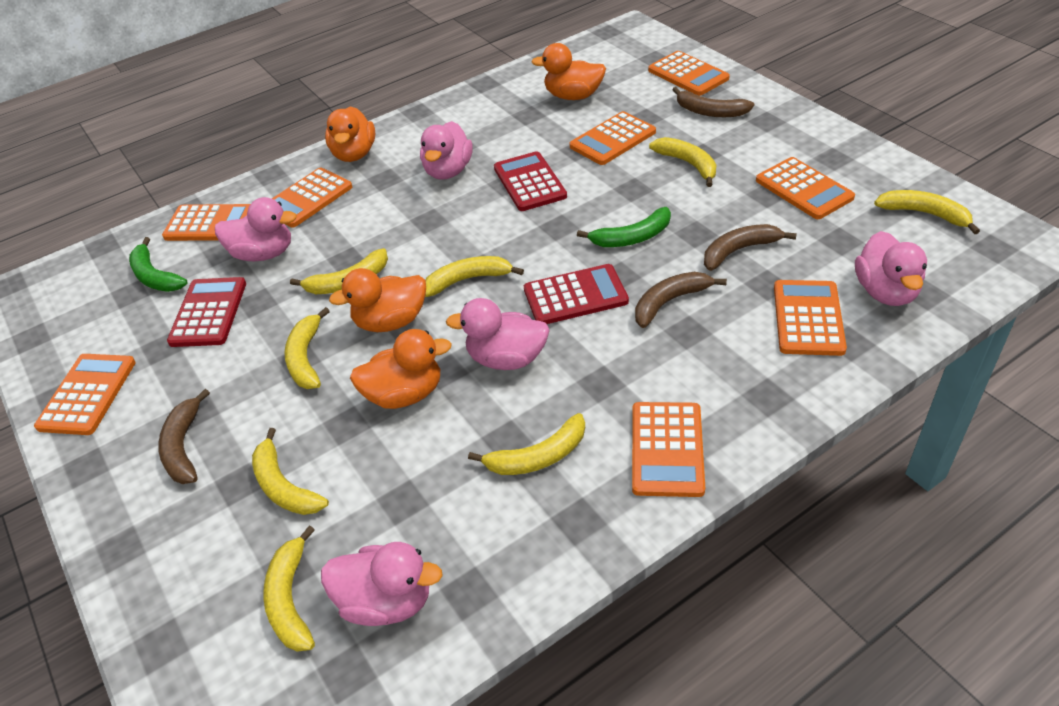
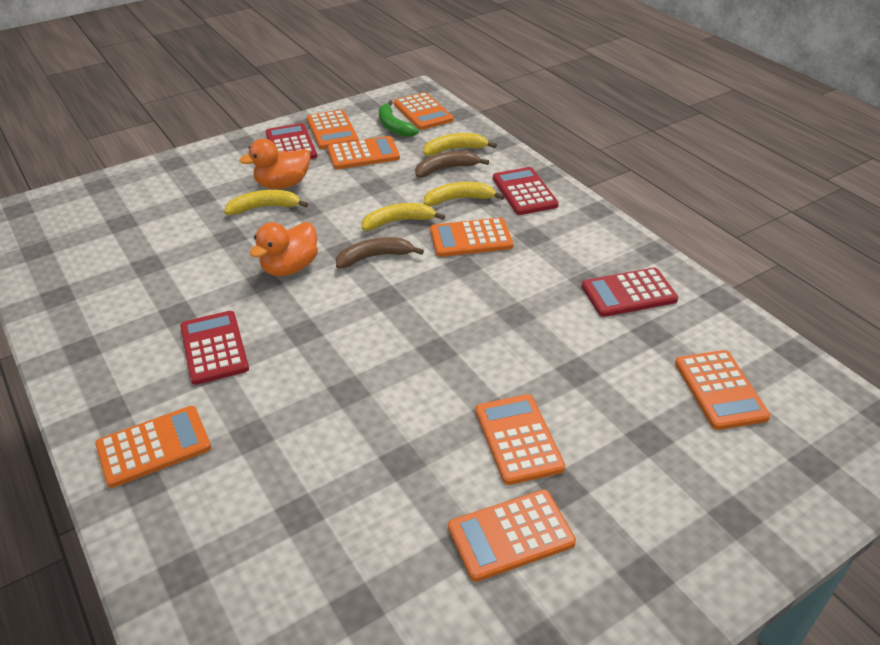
brown banana: 4 -> 2
green banana: 2 -> 1
orange duck: 4 -> 2
pink duck: 5 -> 0
red calculator: 3 -> 4
yellow banana: 8 -> 4

